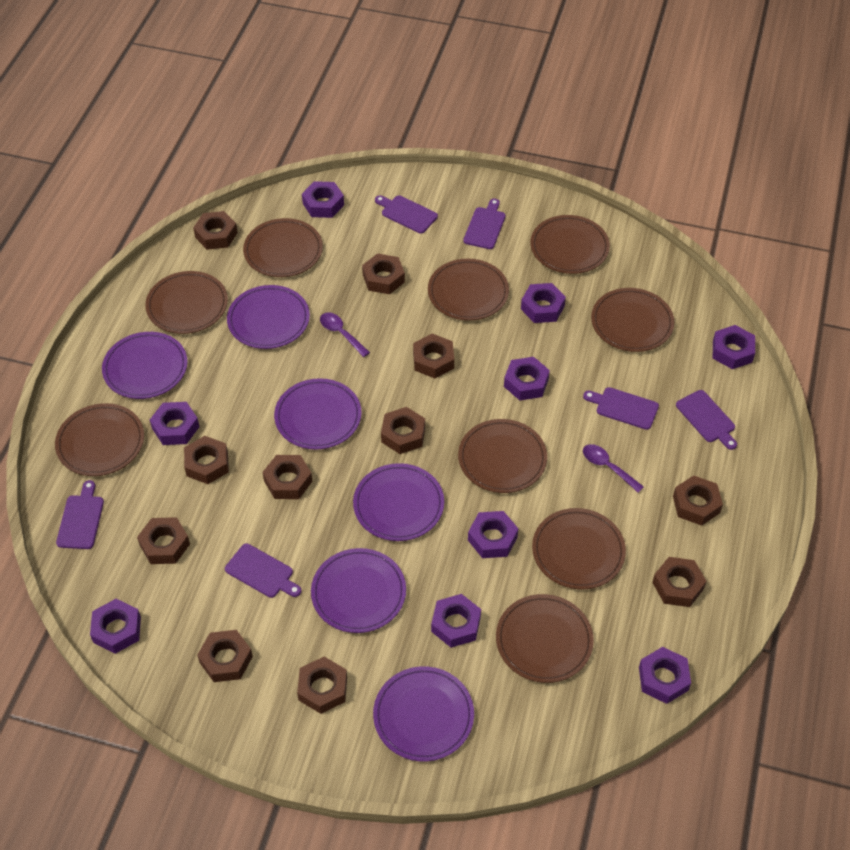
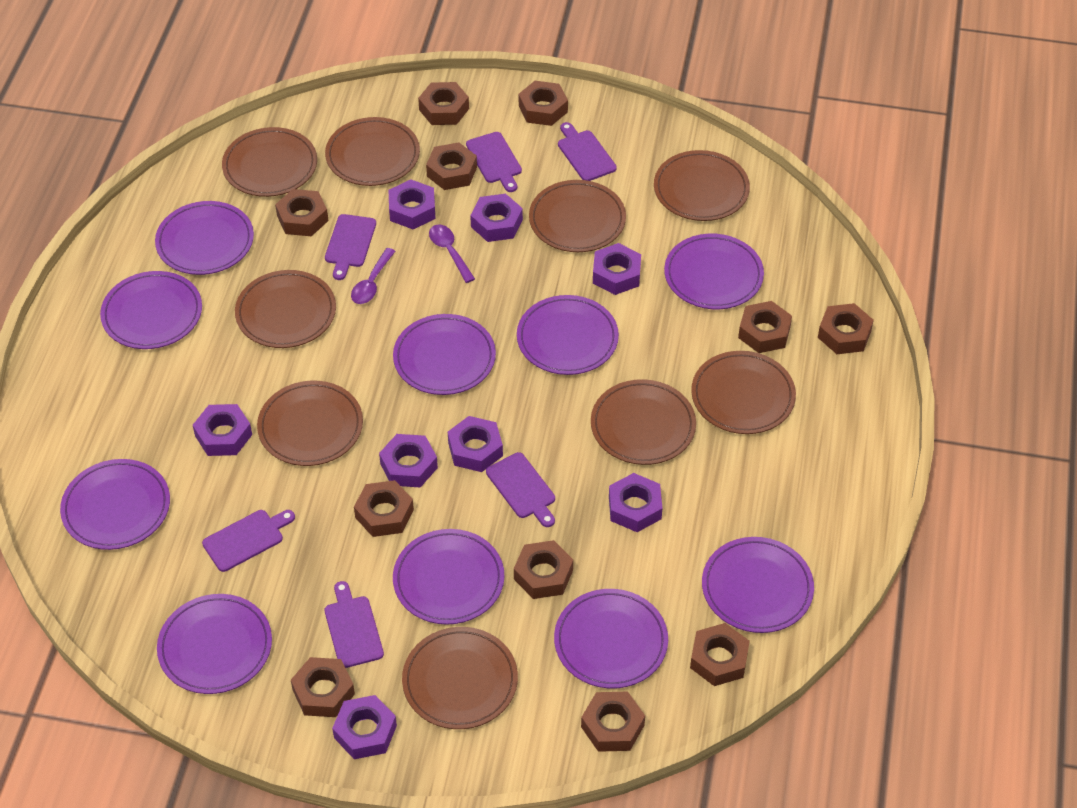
purple nut: 9 -> 8
purple plate: 6 -> 10

